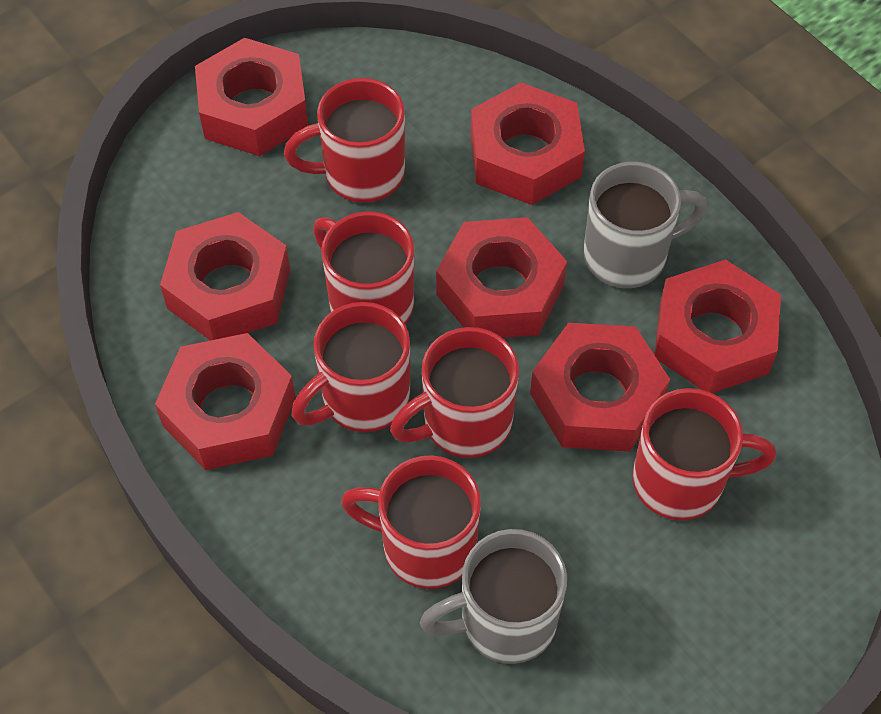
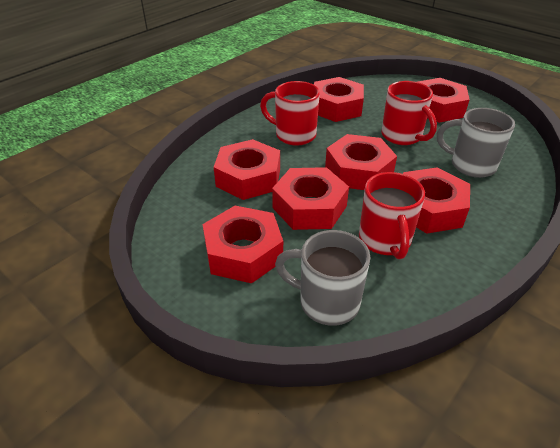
red mug: 6 -> 3

